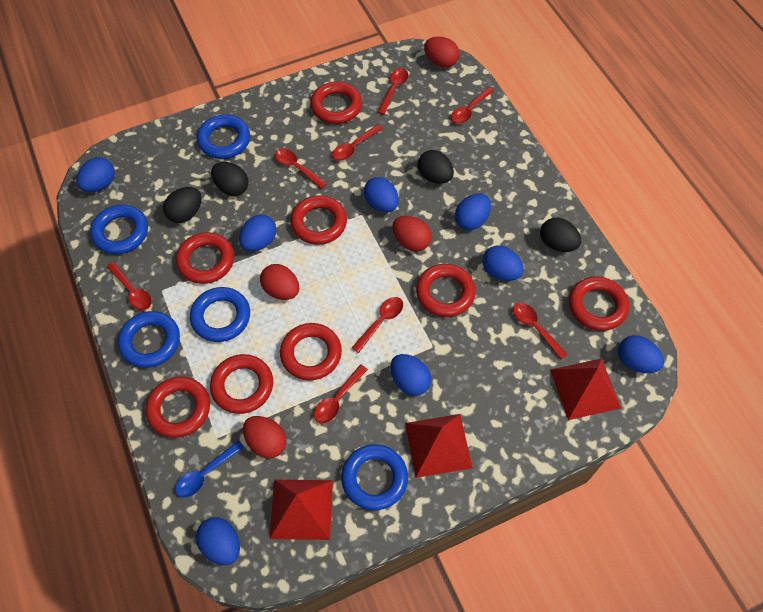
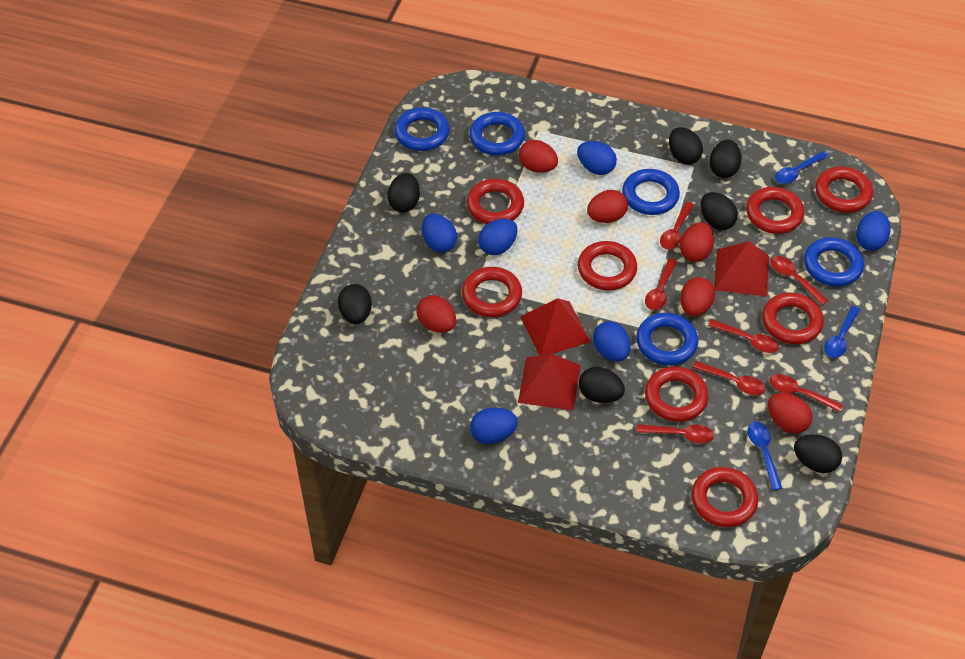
black egg: 4 -> 7
blue egg: 8 -> 6
blue spoon: 1 -> 3
red egg: 4 -> 6
red spoon: 8 -> 7

